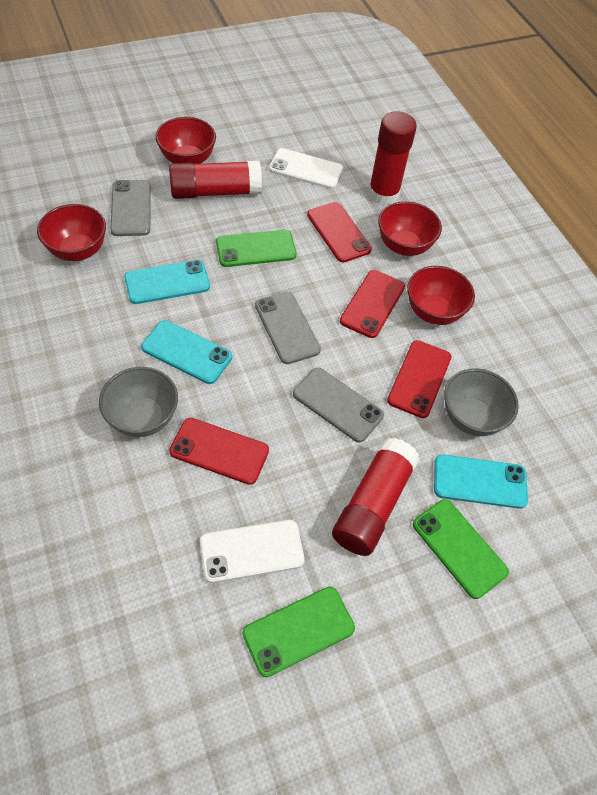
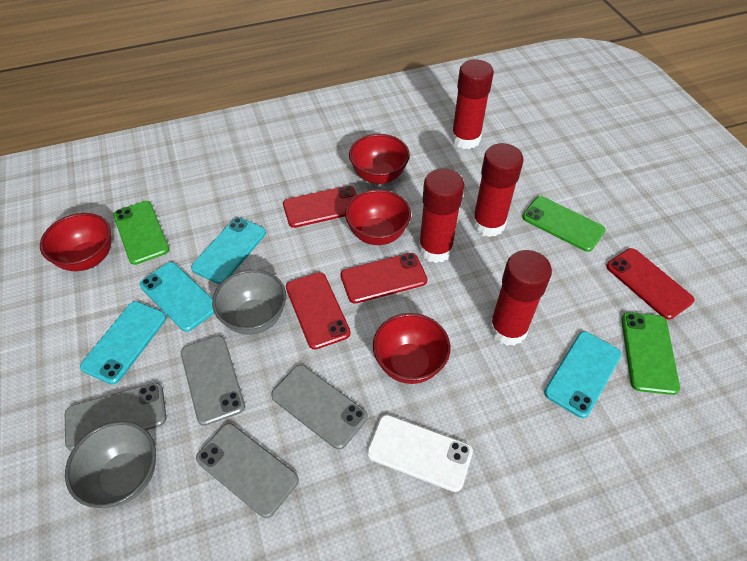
grey phone: 3 -> 4
red glue stick: 3 -> 4
turquoise phone: 3 -> 4
white phone: 2 -> 1

